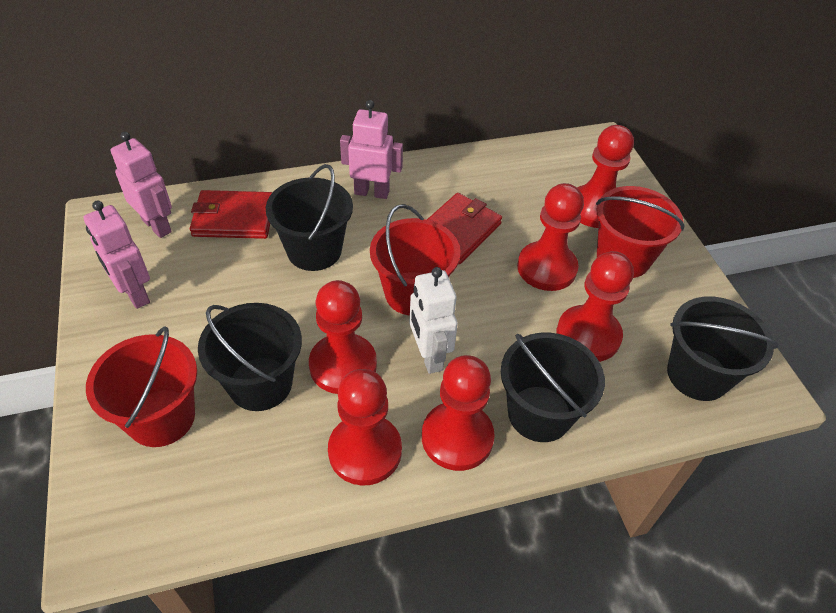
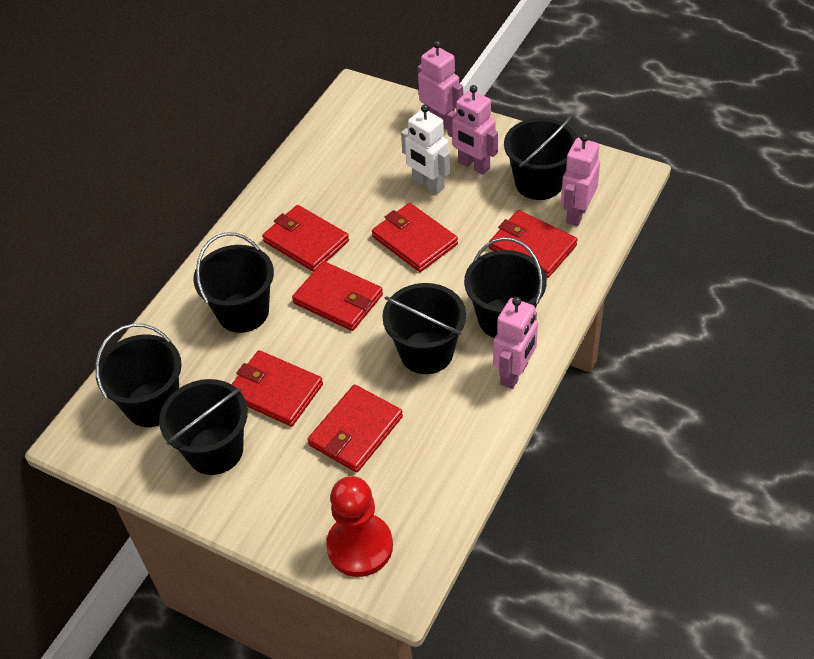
black bucket: 4 -> 6
pink robot: 3 -> 4
red bucket: 3 -> 0
red pawn: 6 -> 1
red wallet: 2 -> 6

